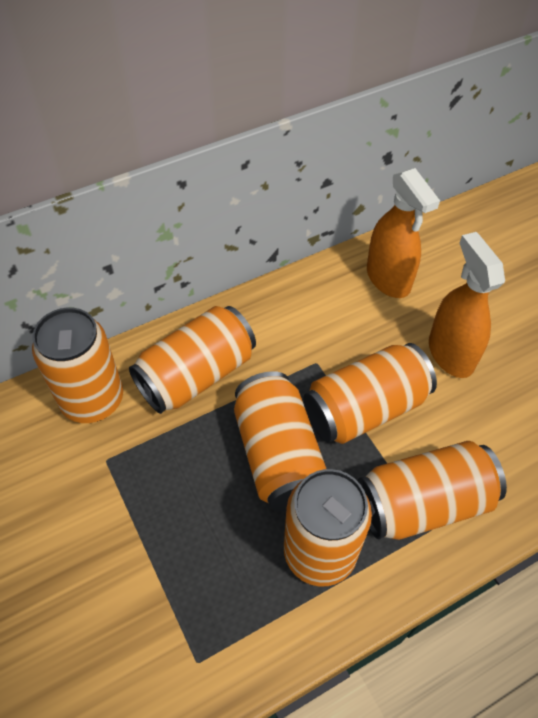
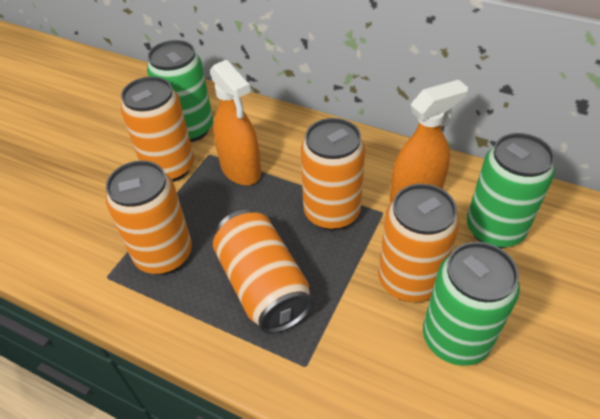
green can: 0 -> 3
orange can: 6 -> 5

